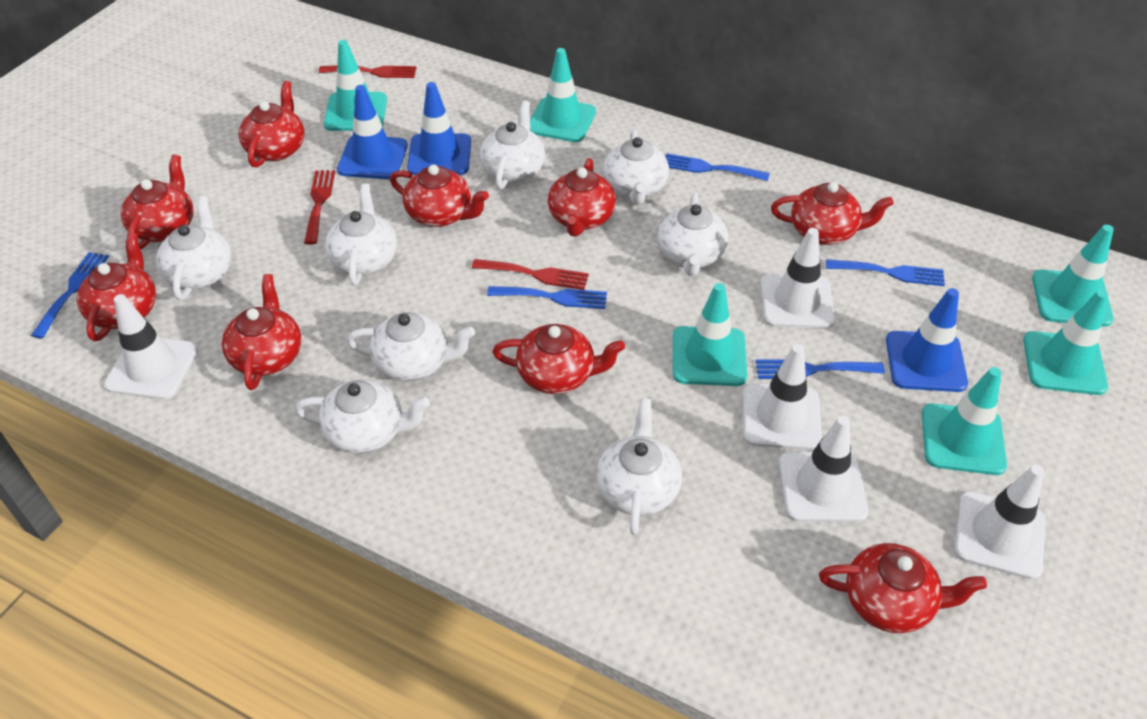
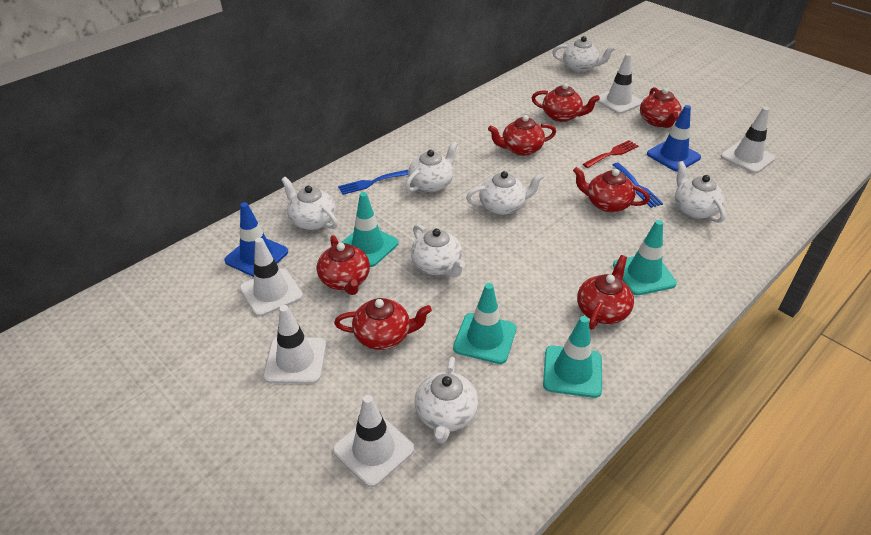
blue fork: 5 -> 2
blue traffic cone: 3 -> 2
red fork: 3 -> 1
red teapot: 9 -> 7
turquoise traffic cone: 6 -> 4
white teapot: 8 -> 7

